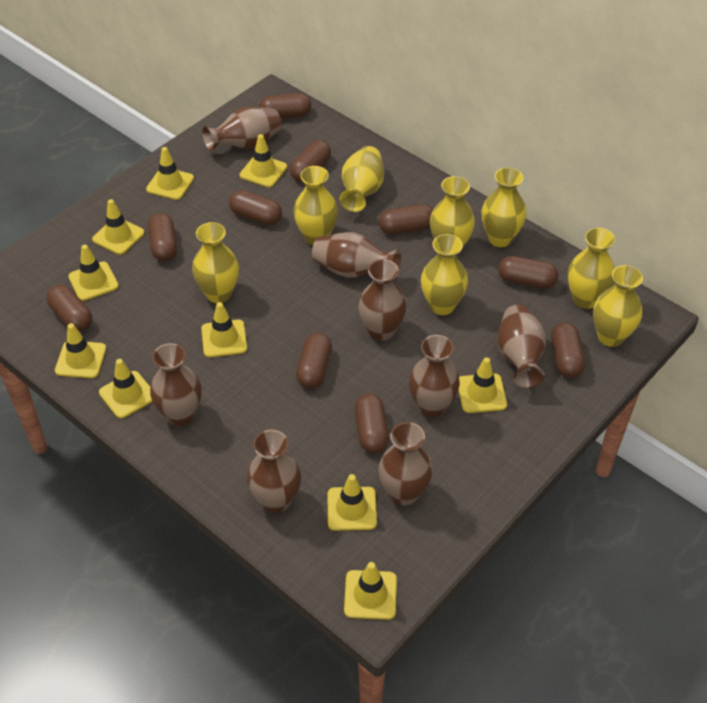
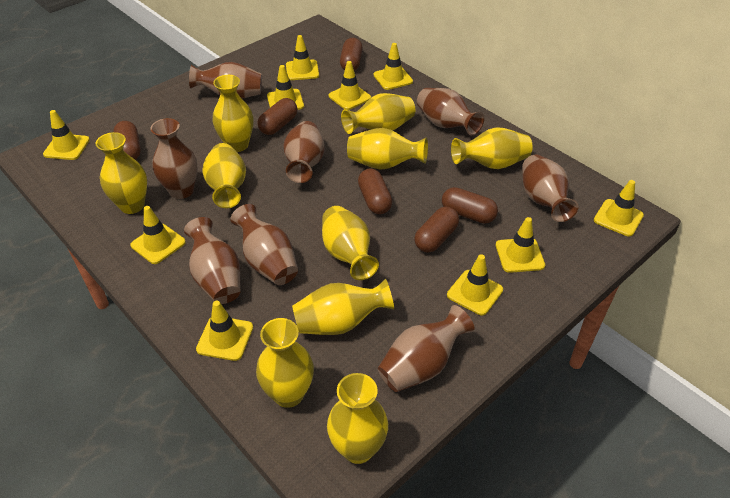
brown capsule: 10 -> 6
yellow vase: 8 -> 10

